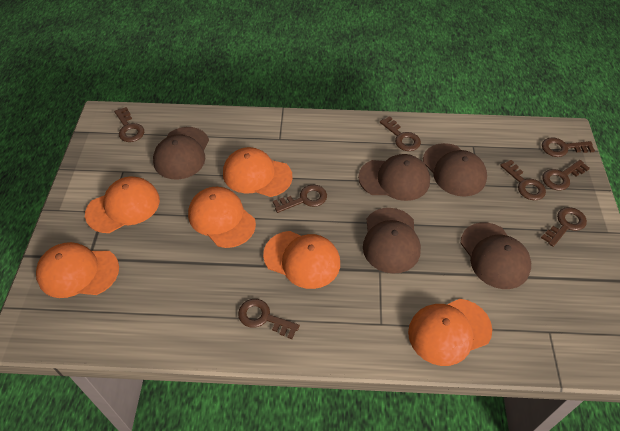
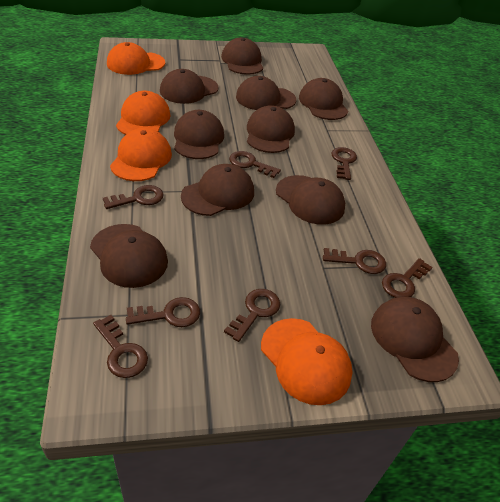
brown cap: 5 -> 10
orange cap: 6 -> 4

